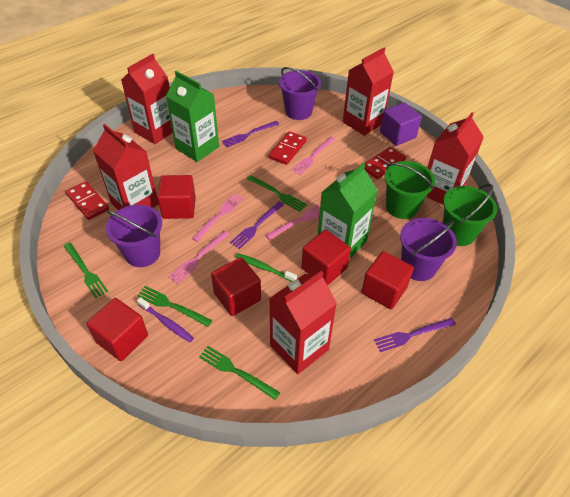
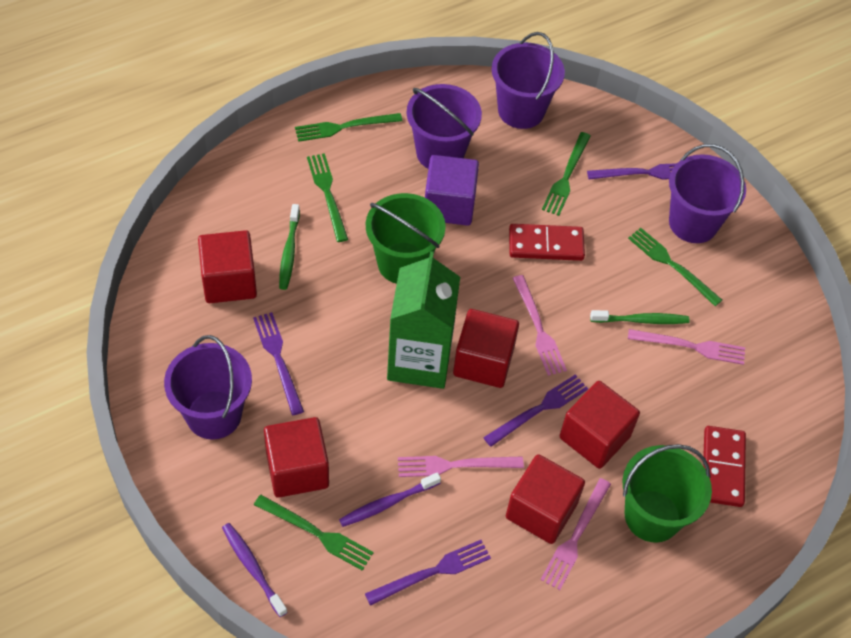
green carton: 2 -> 1
green fork: 4 -> 5
green toothbrush: 1 -> 2
purple bucket: 3 -> 4
purple fork: 3 -> 4
purple toothbrush: 1 -> 2
red carton: 5 -> 0
red domino: 3 -> 2

